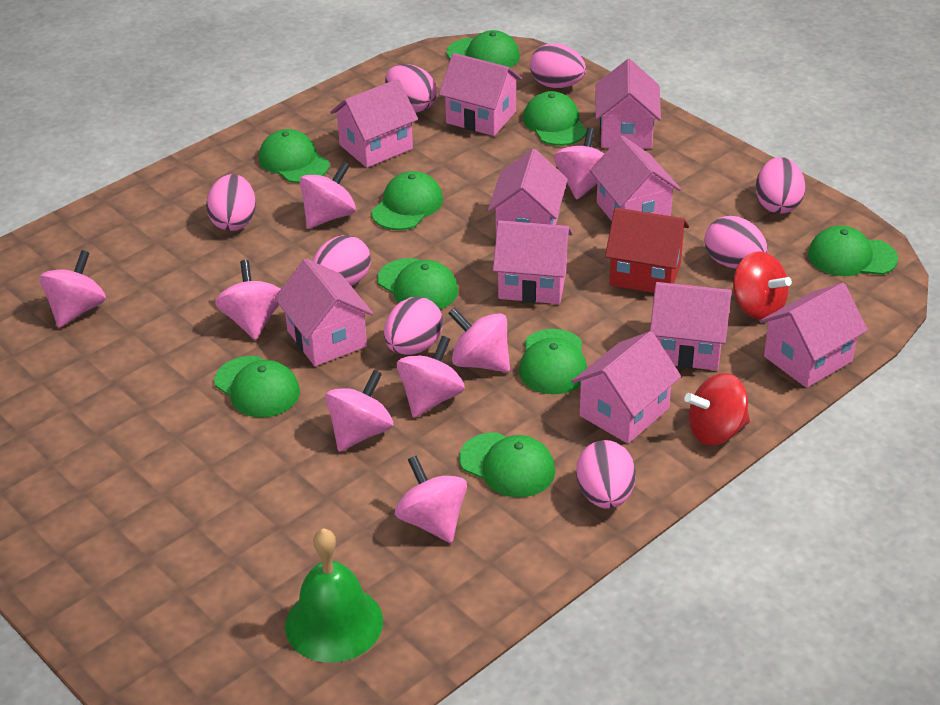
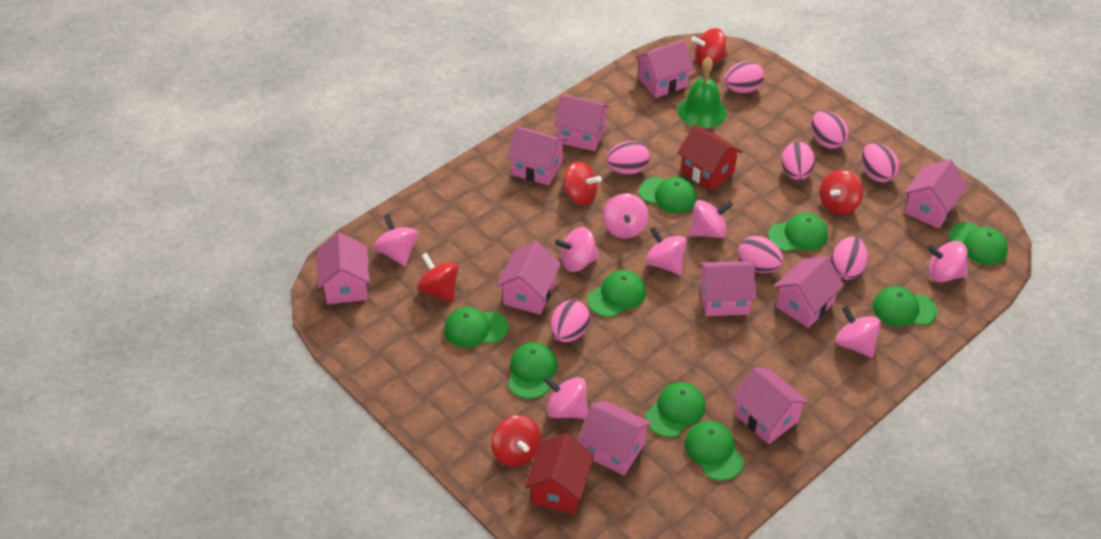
red house: 1 -> 2
red spinning top: 2 -> 5

